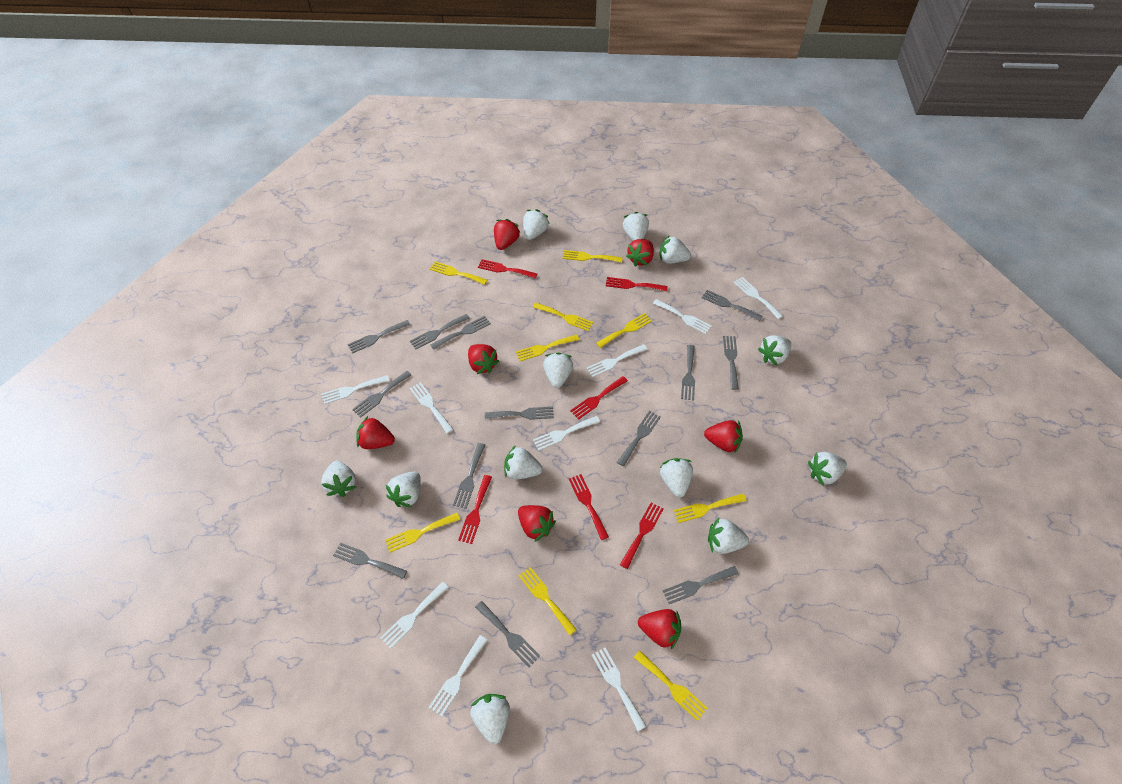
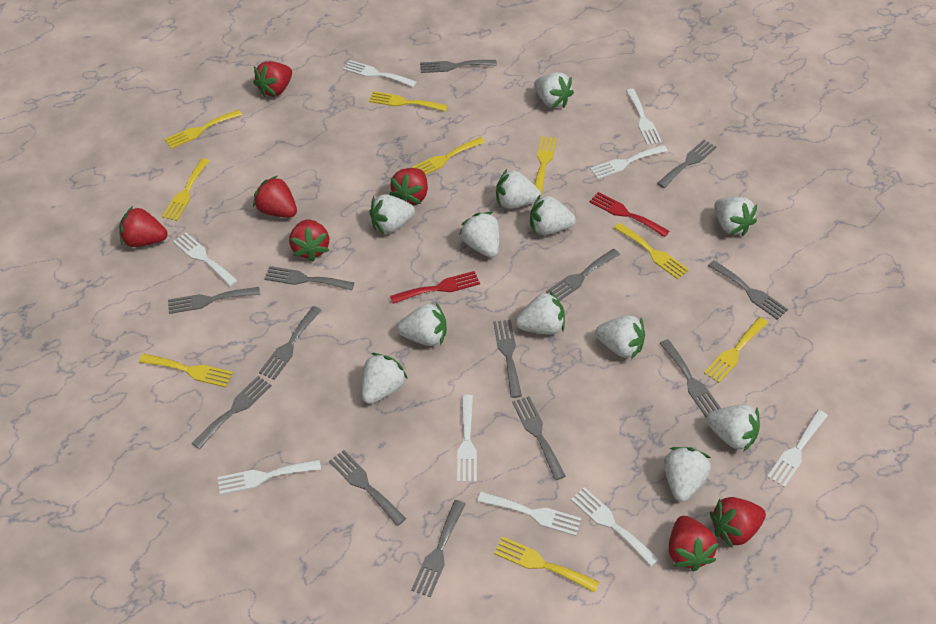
red fork: 6 -> 2

